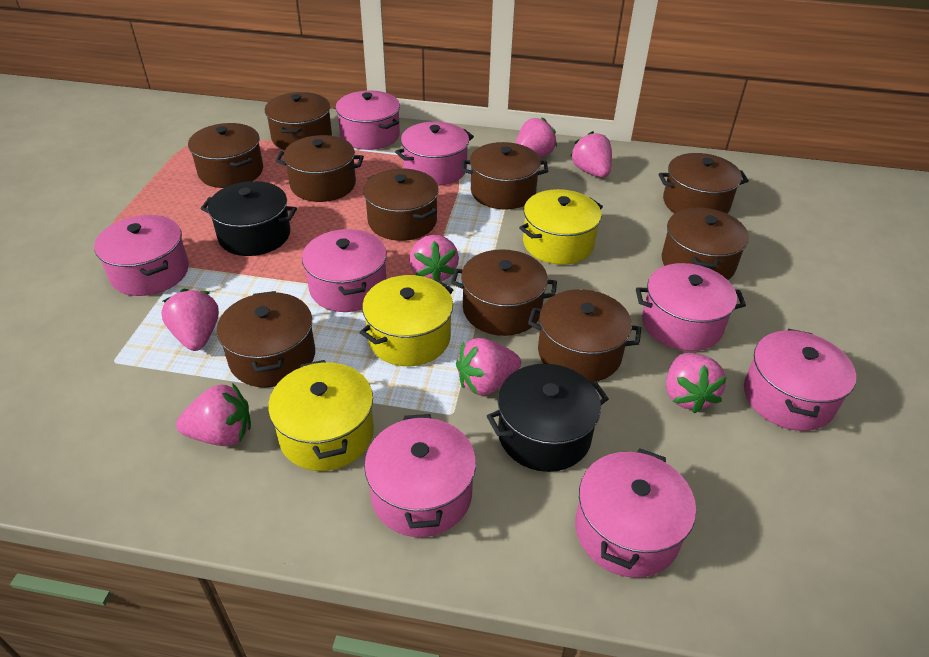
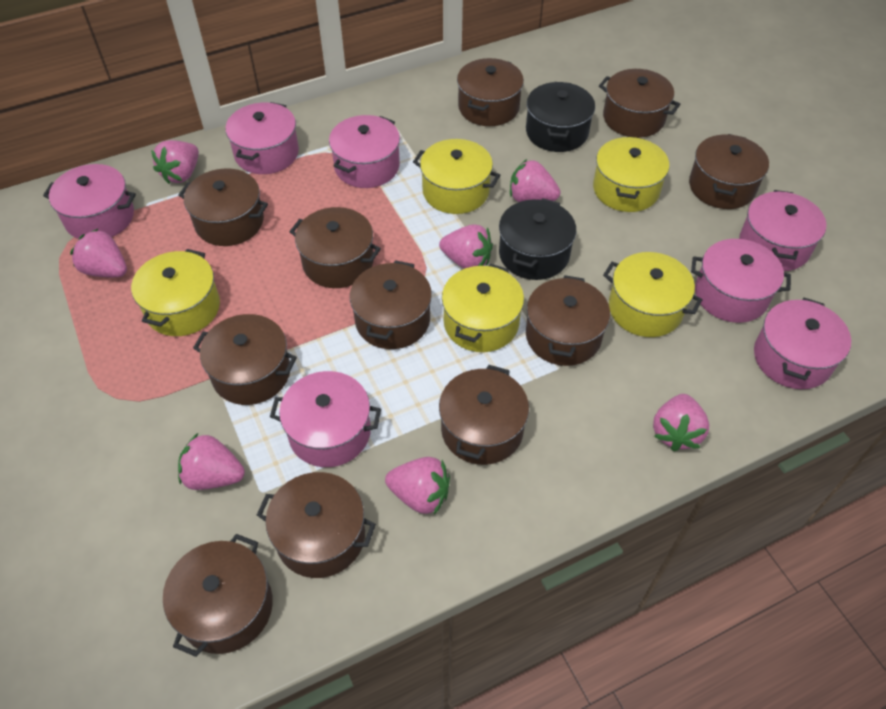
brown pot: 10 -> 11
pink pot: 8 -> 7
yellow pot: 3 -> 5

